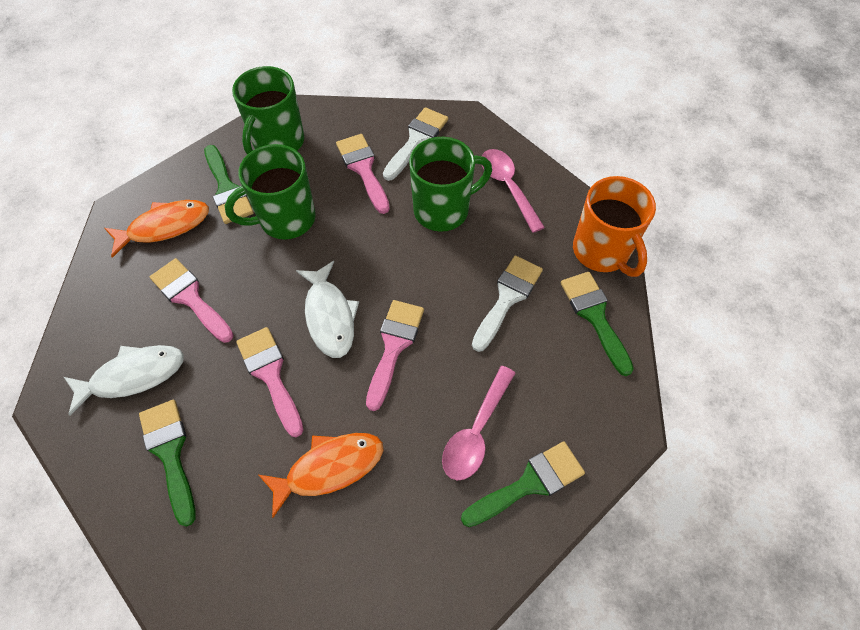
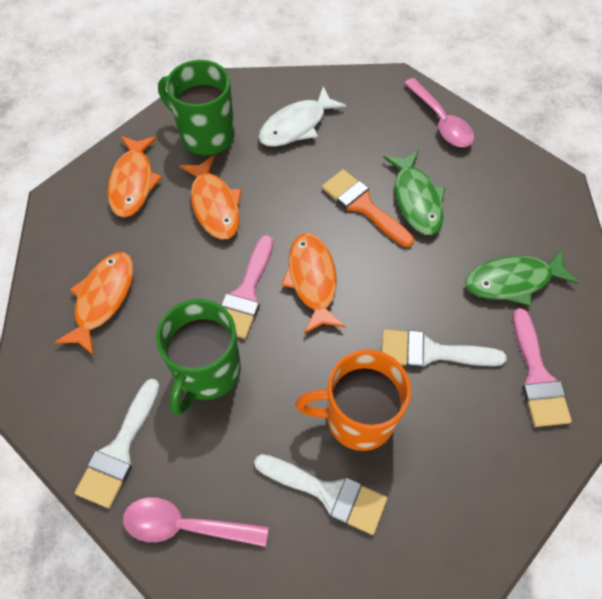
green brush: 4 -> 0
green fish: 0 -> 2
green mug: 3 -> 2
orange brush: 0 -> 1
orange fish: 2 -> 4
pink brush: 4 -> 2
white brush: 2 -> 3
white fish: 2 -> 1

